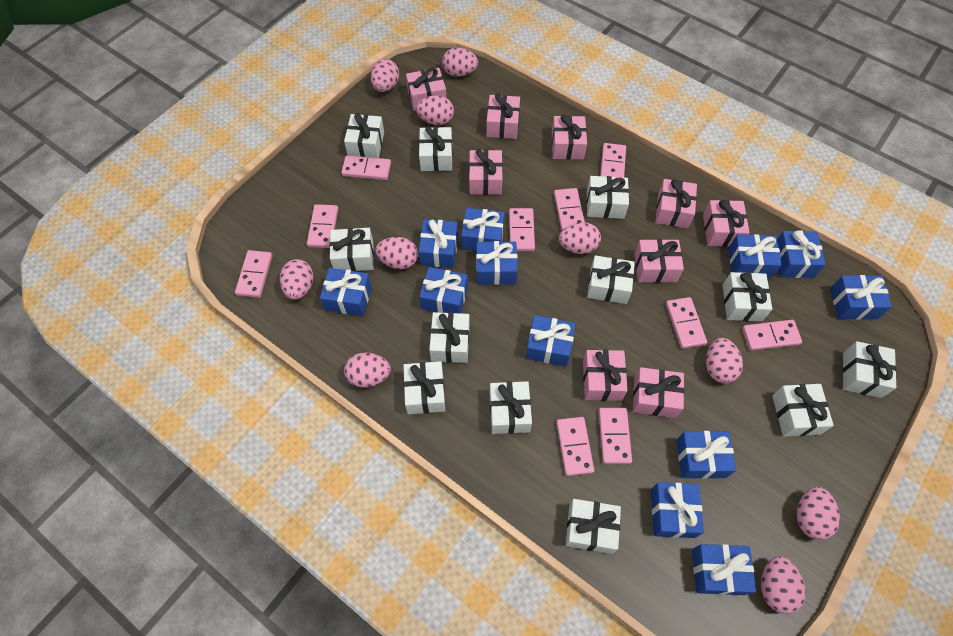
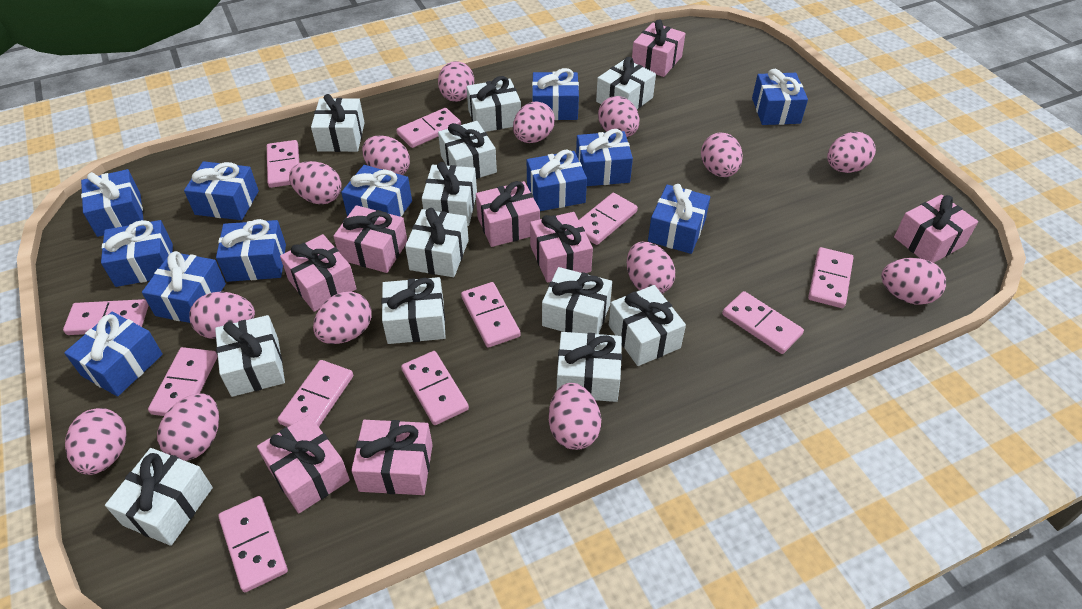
pink domino: 10 -> 11
pink egg: 10 -> 14
pink gift: 9 -> 8

